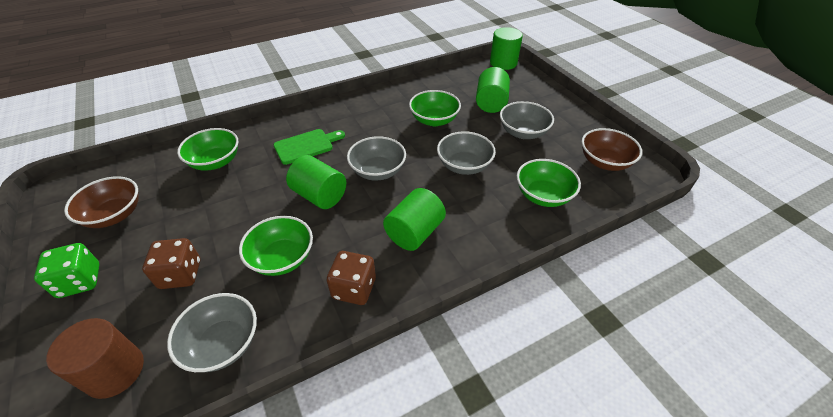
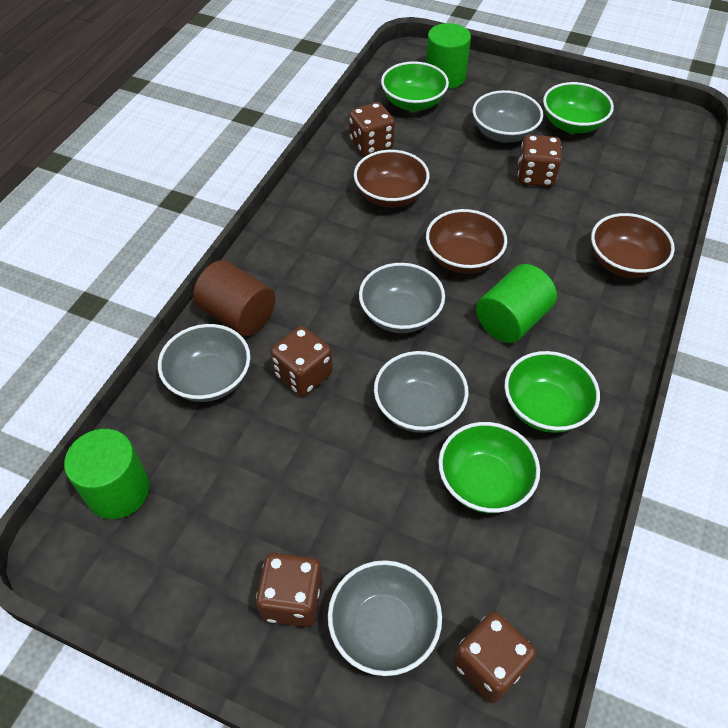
brown bowl: 2 -> 3
brown dice: 2 -> 5
green cutting board: 1 -> 0
green cylinder: 4 -> 3
green dice: 1 -> 0
grey bowl: 4 -> 5

